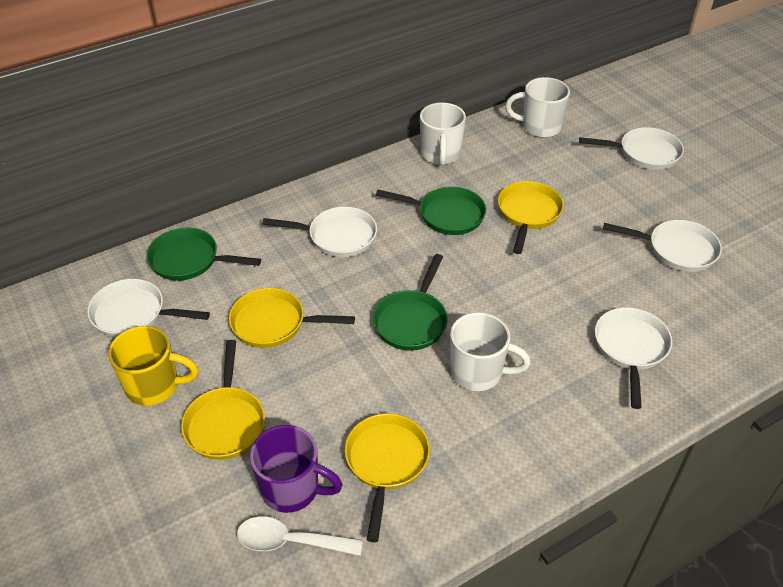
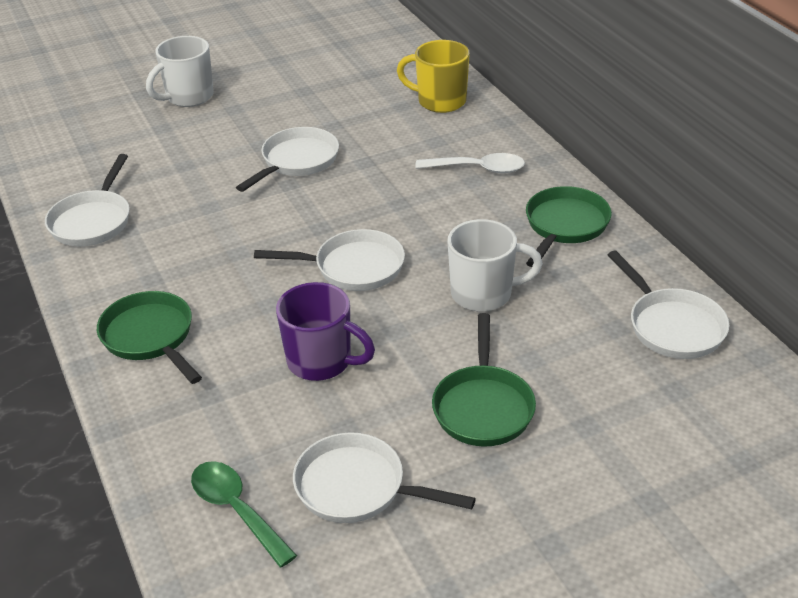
green spoon: 0 -> 1
white mug: 3 -> 2
yellow pan: 4 -> 0

